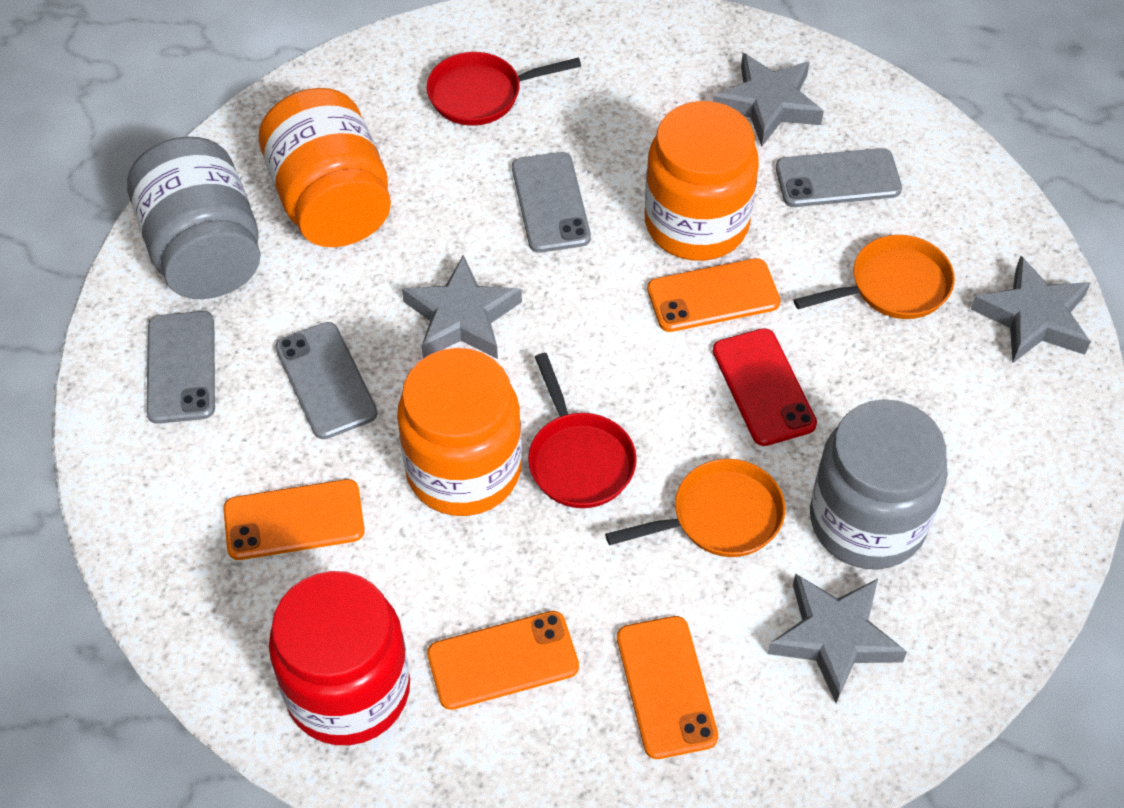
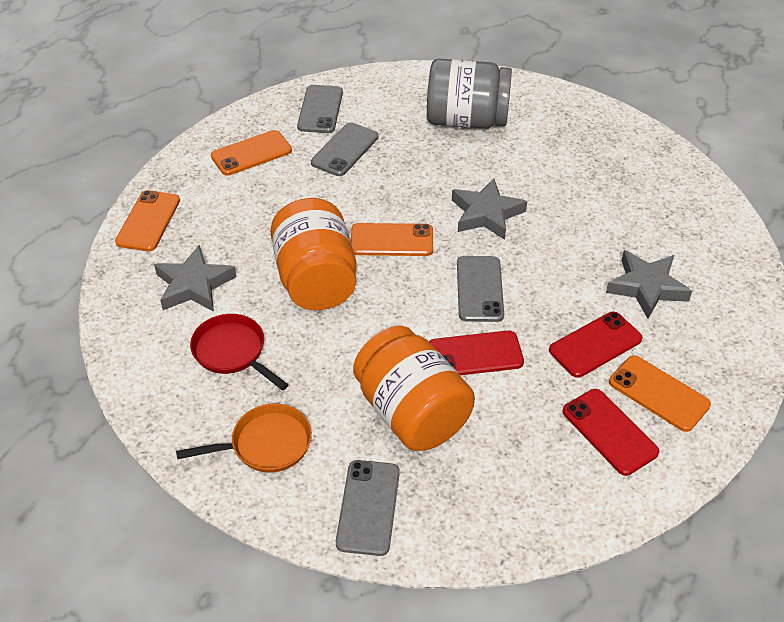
grey jar: 2 -> 1
grey star: 4 -> 3
orange jar: 3 -> 2
orange pan: 2 -> 1
red jar: 1 -> 0
red pan: 2 -> 1
red phone: 1 -> 3

